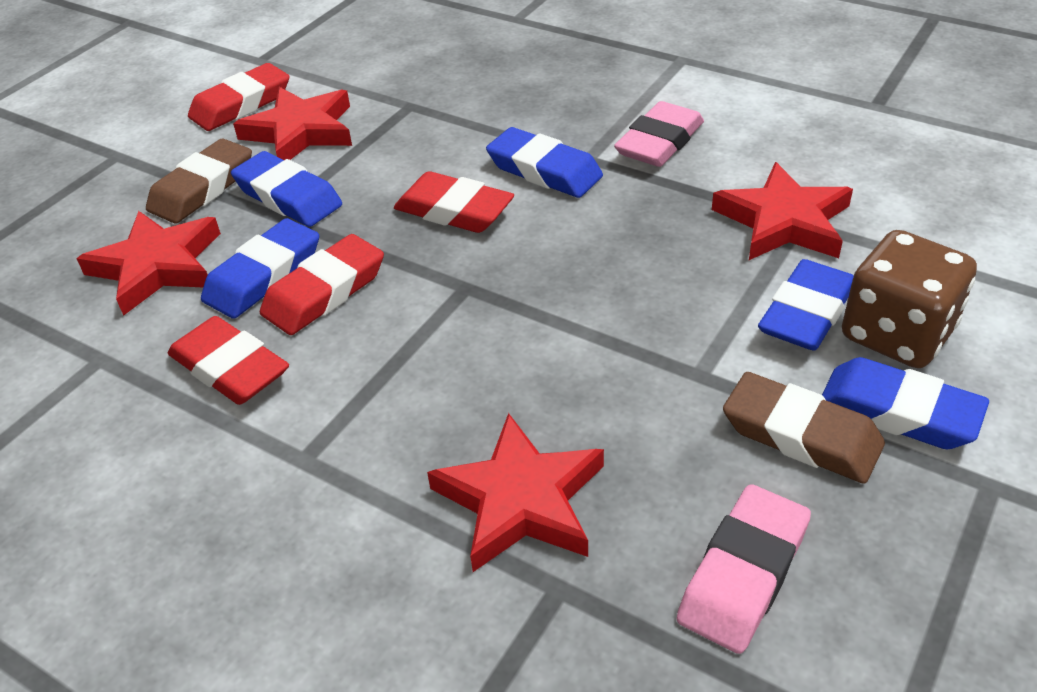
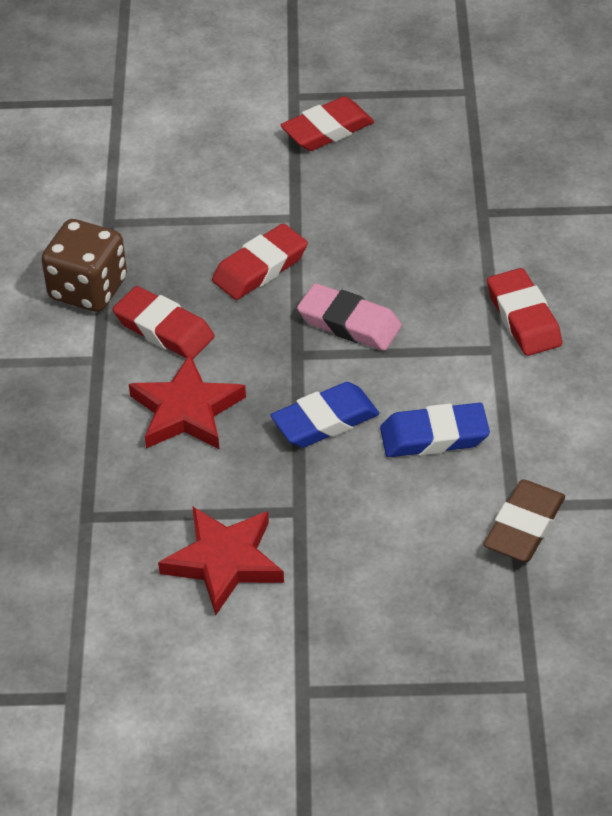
blue eraser: 5 -> 2
brown eraser: 2 -> 1
pink eraser: 2 -> 1
red star: 4 -> 2

